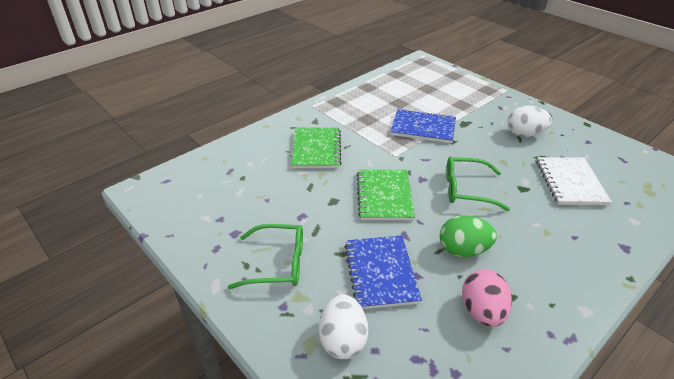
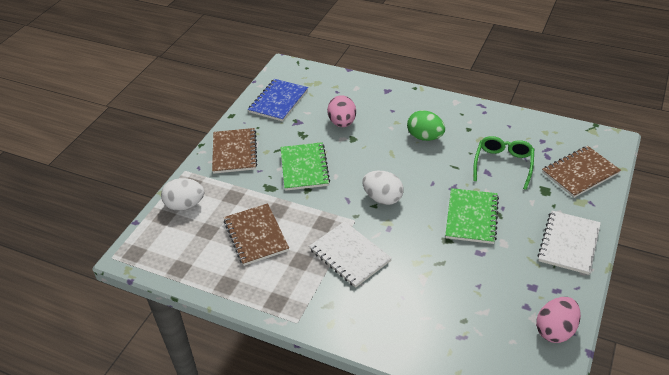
blue notebook: 2 -> 1
brown notebook: 0 -> 3
green glasses: 2 -> 1
pink egg: 1 -> 2
white notebook: 1 -> 2

